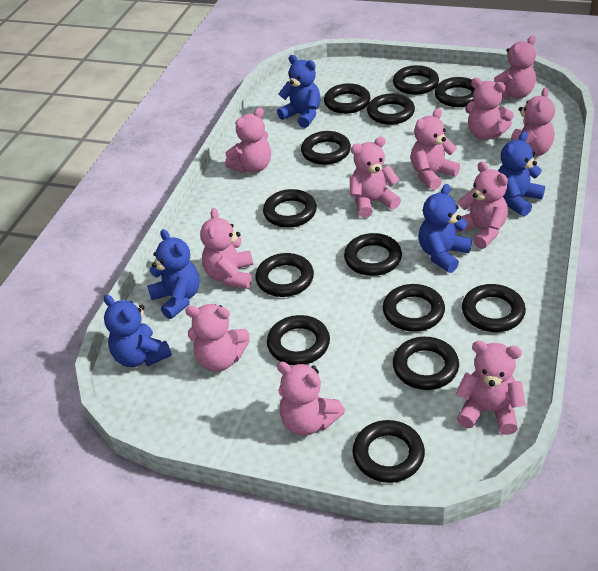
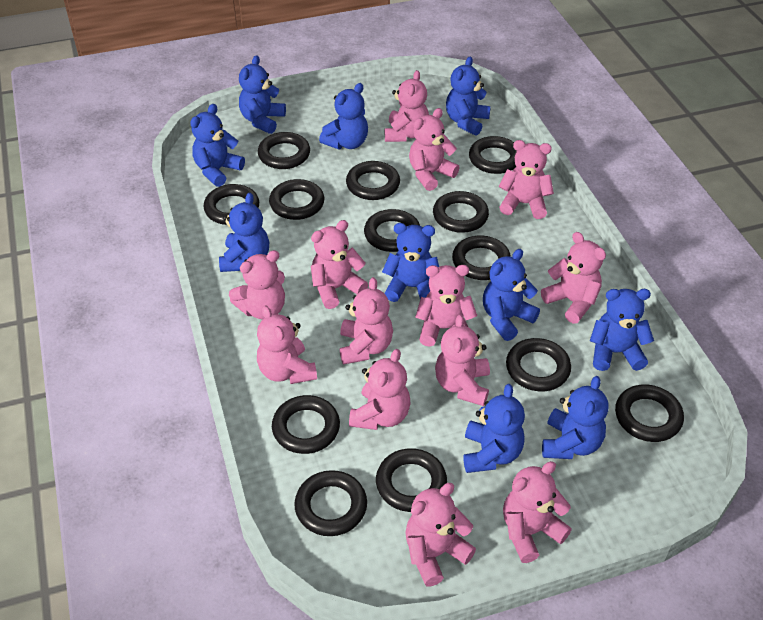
blue teddy bear: 5 -> 10
pink teddy bear: 11 -> 13

